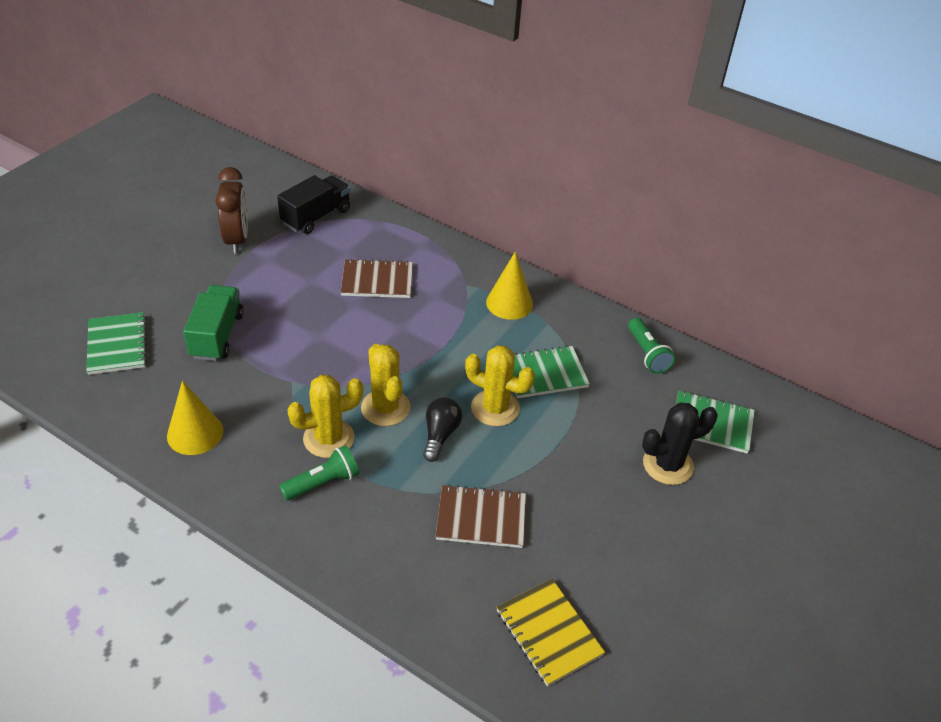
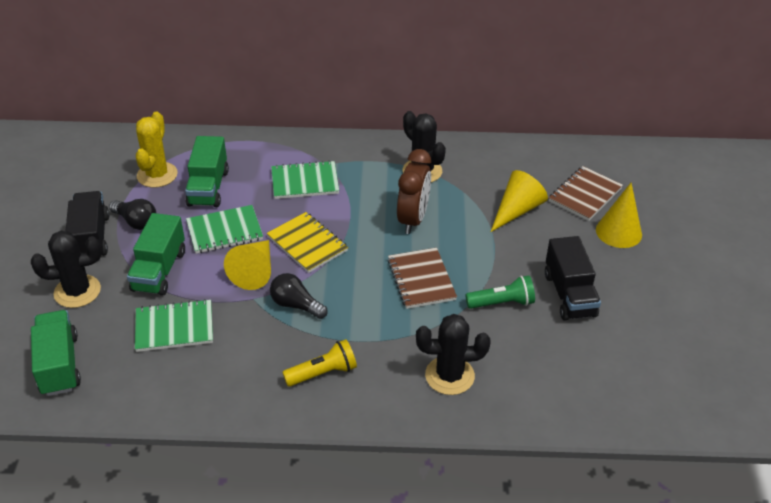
black cactus: 1 -> 3
black light bulb: 1 -> 2
black truck: 1 -> 2
green flashlight: 2 -> 1
green truck: 1 -> 3
yellow cactus: 3 -> 1
yellow cone: 2 -> 3
yellow flashlight: 0 -> 1

